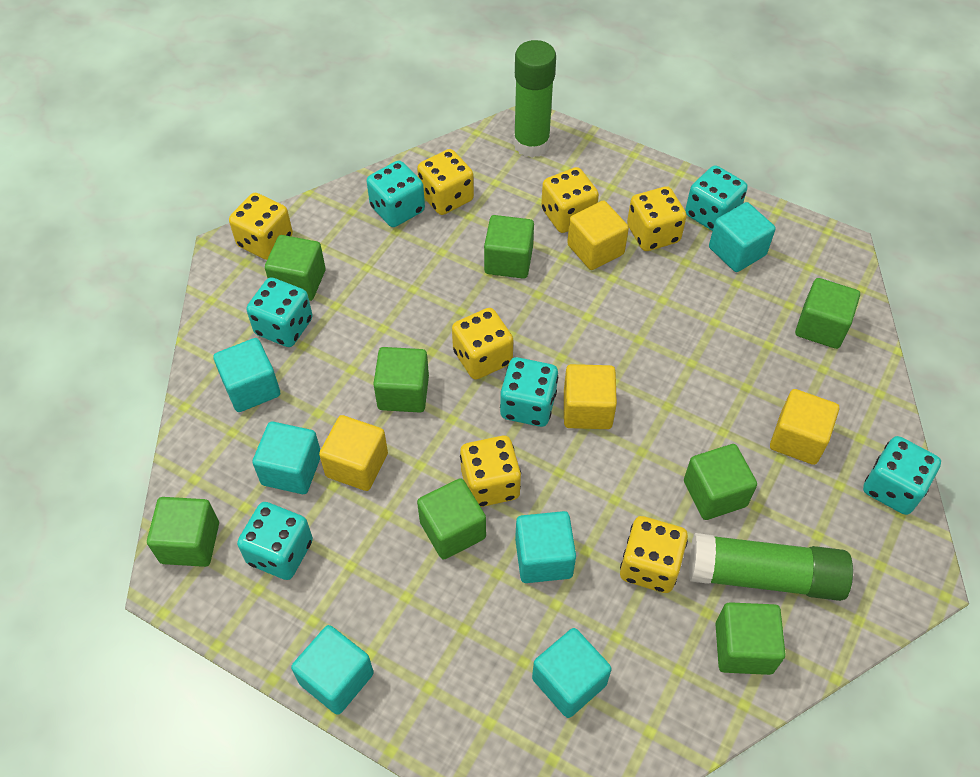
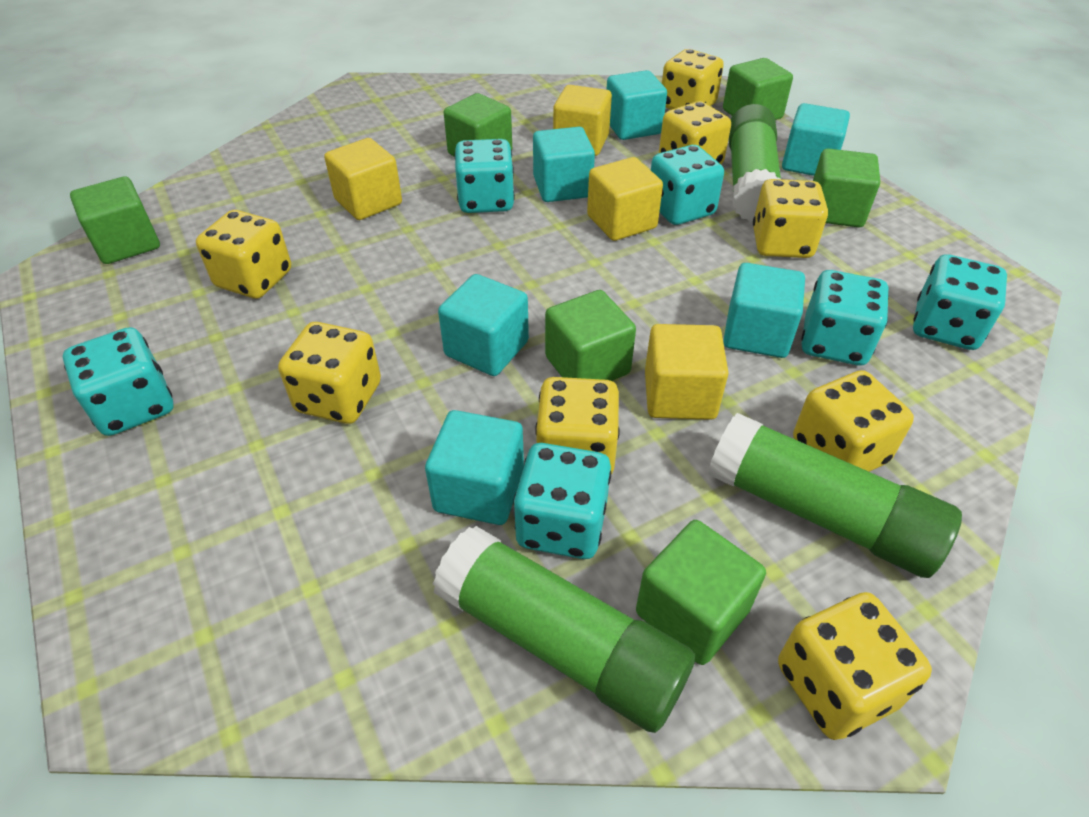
green cube: 8 -> 6
green glue stick: 2 -> 3
yellow dice: 7 -> 8

